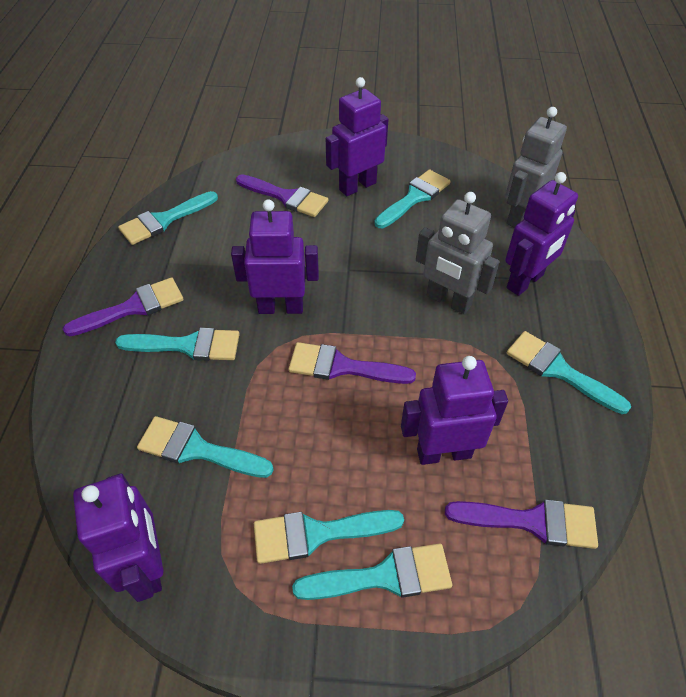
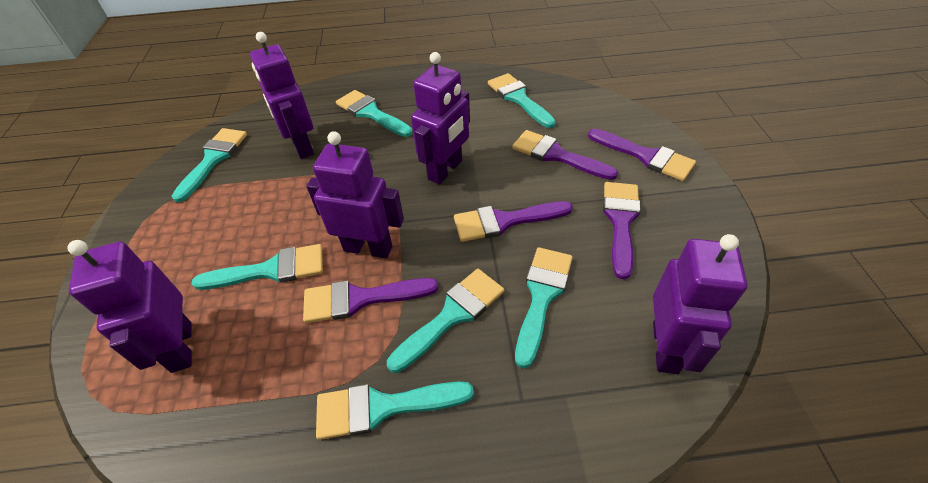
grey robot: 2 -> 0
purple brush: 4 -> 5

